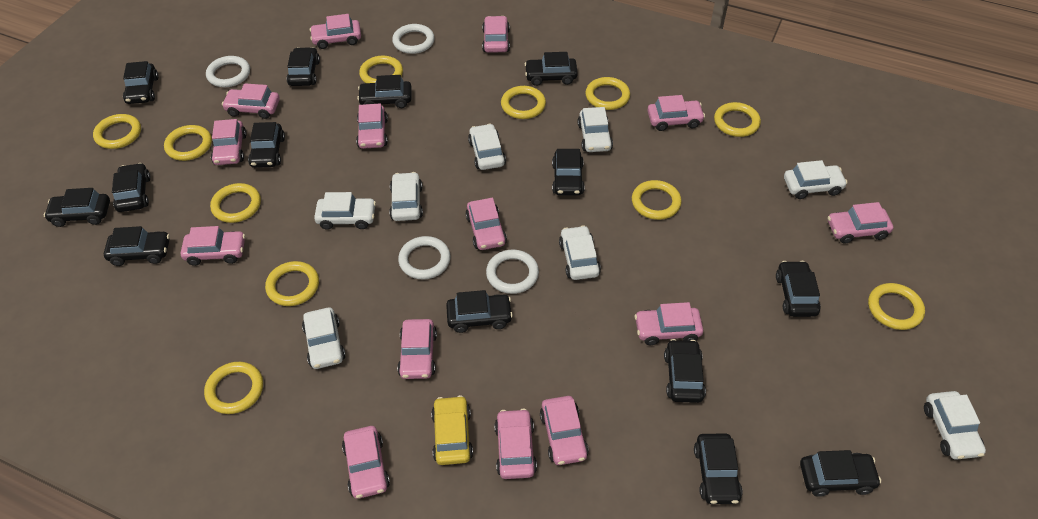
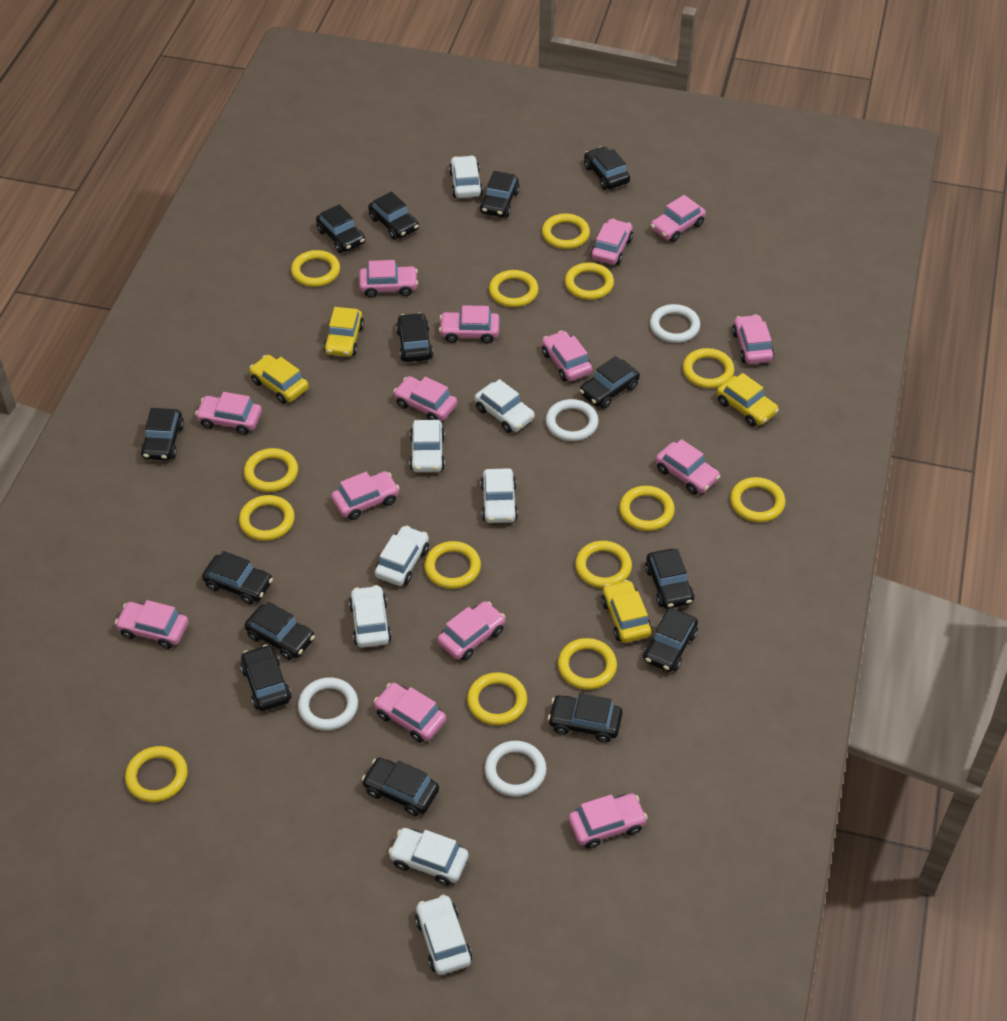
yellow car: 1 -> 4
yellow ring: 11 -> 14

